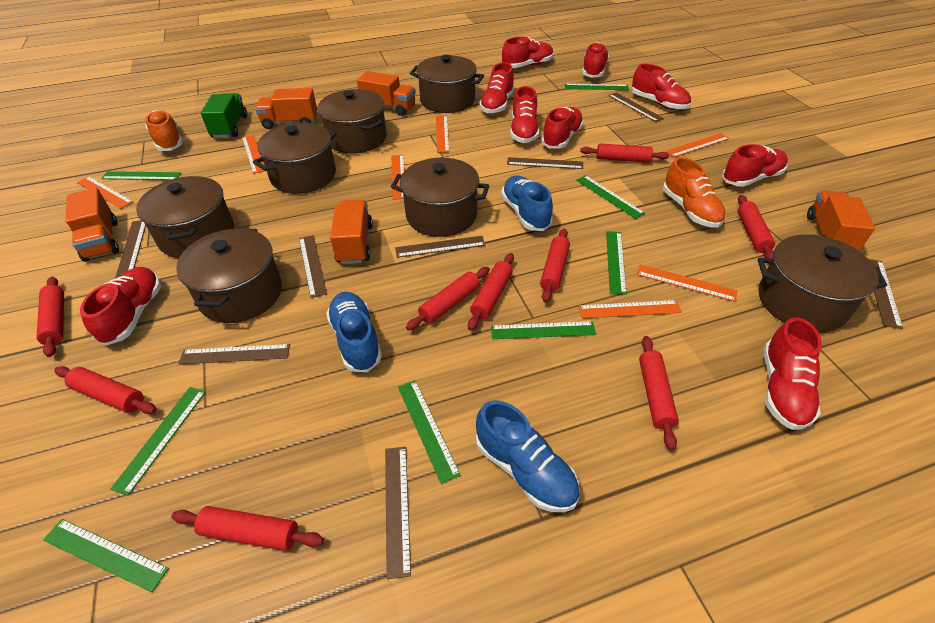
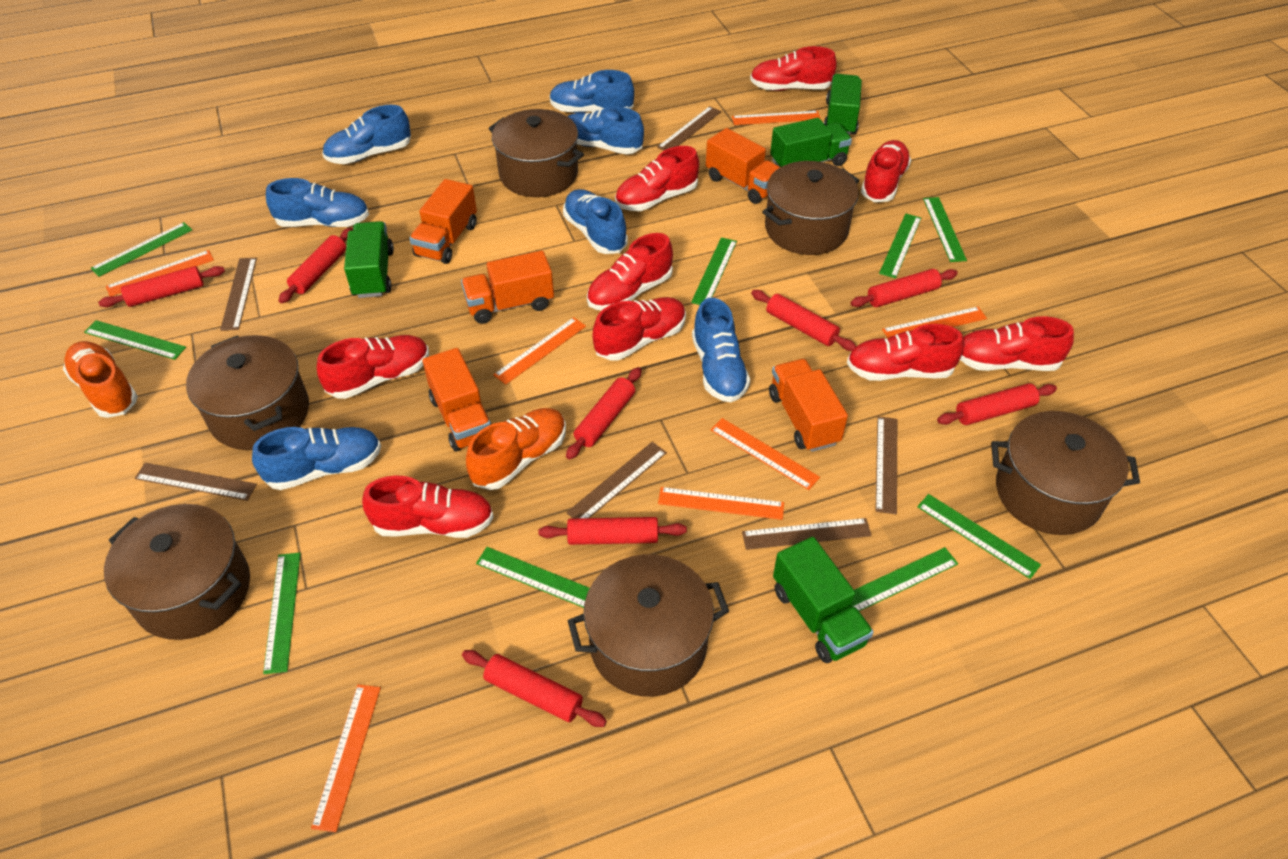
blue shoe: 3 -> 7
brown pot: 7 -> 6
brown ruler: 8 -> 6
green ruler: 8 -> 9
green truck: 1 -> 4
red rolling pin: 9 -> 8

